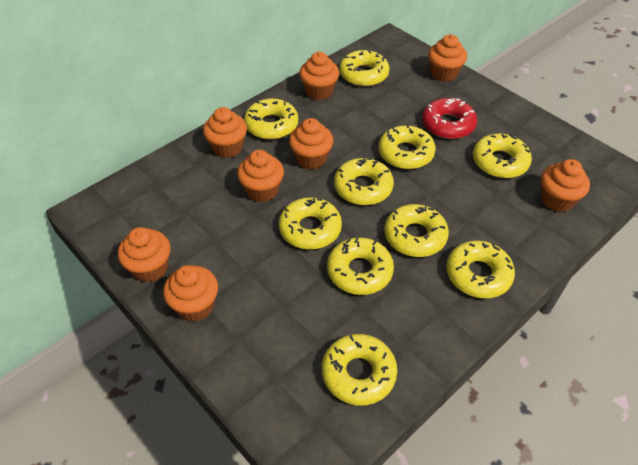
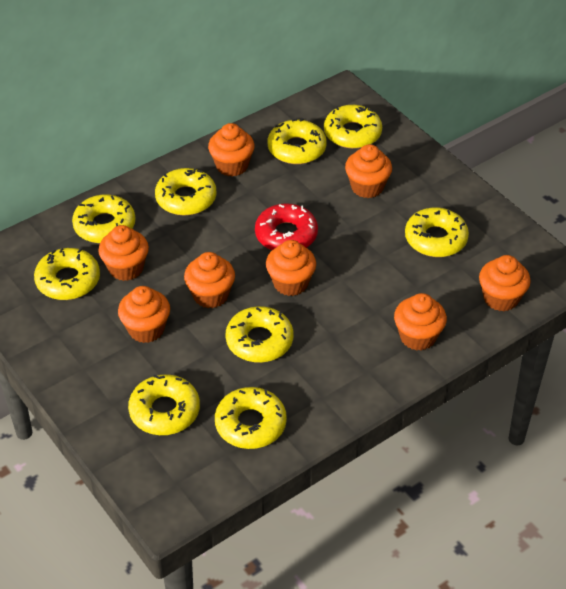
yellow donut: 10 -> 9

